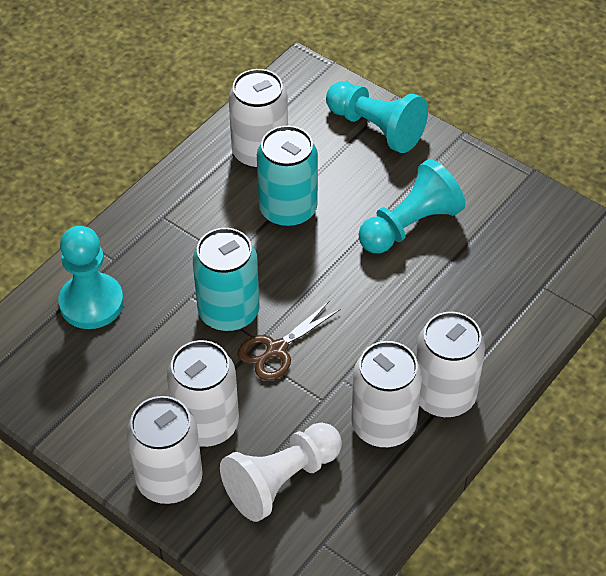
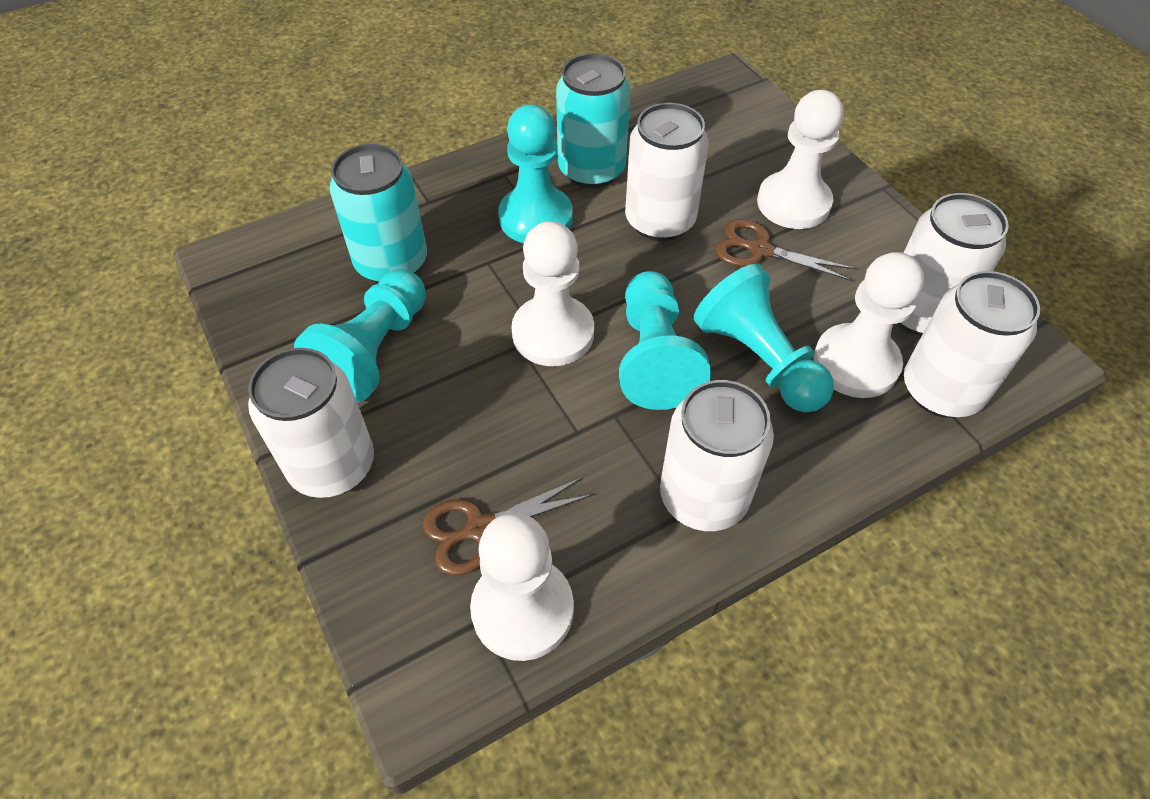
brown scissors: 1 -> 2
turquoise pawn: 3 -> 4
white pawn: 1 -> 4

